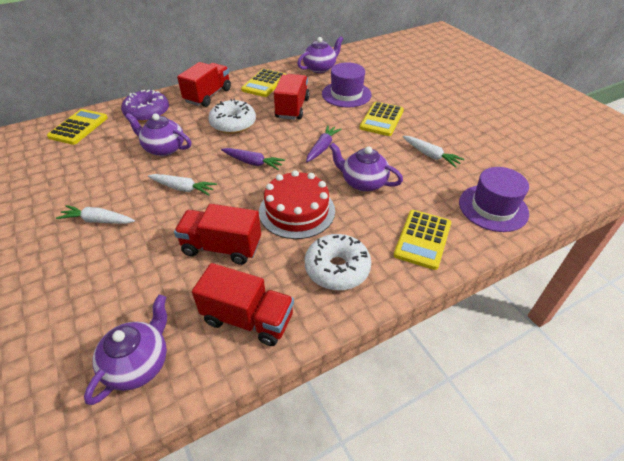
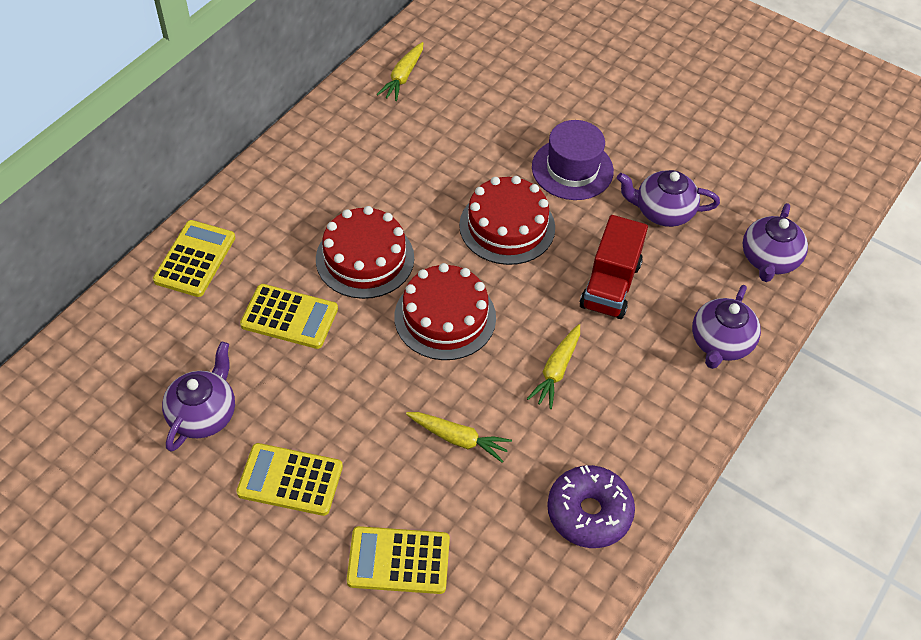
purple carrot: 2 -> 0
purple hat: 2 -> 1
red cake: 1 -> 3
red truck: 4 -> 1
white carrot: 3 -> 0
white donut: 2 -> 0
yellow carrot: 0 -> 3

